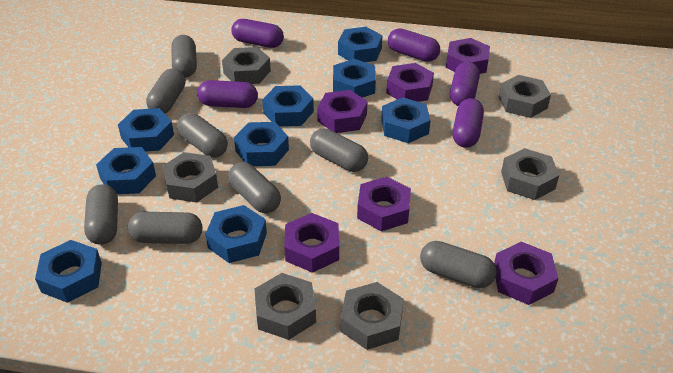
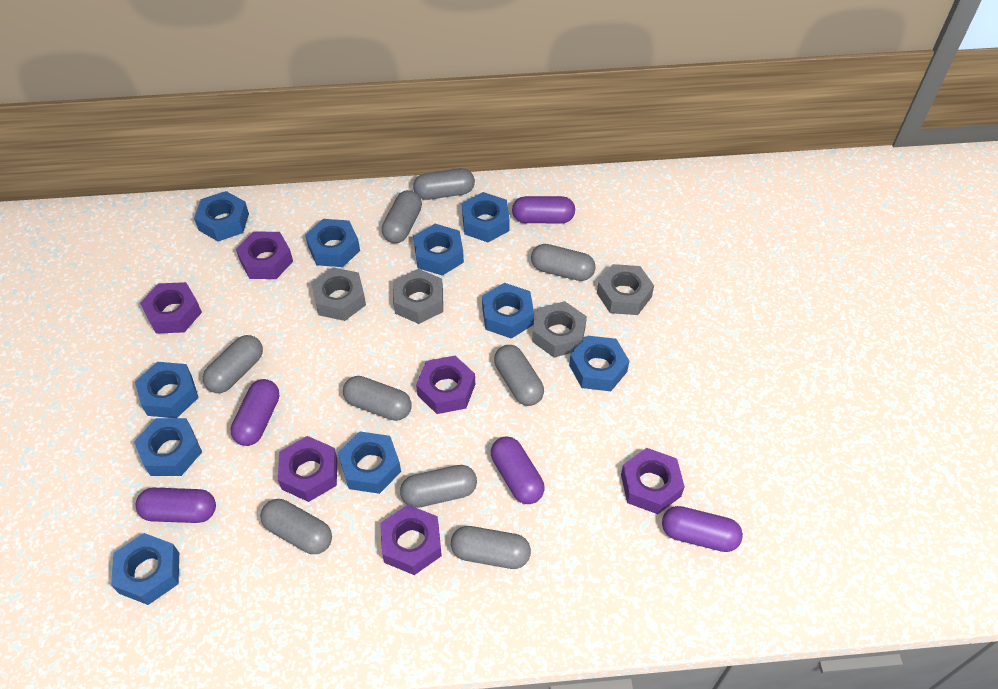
blue nut: 9 -> 10
grey capsule: 8 -> 9
grey nut: 6 -> 4

